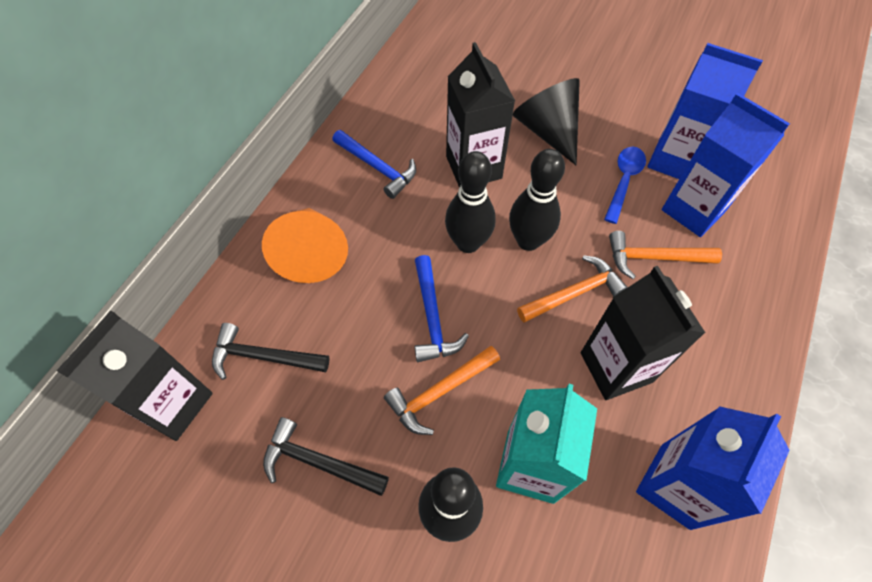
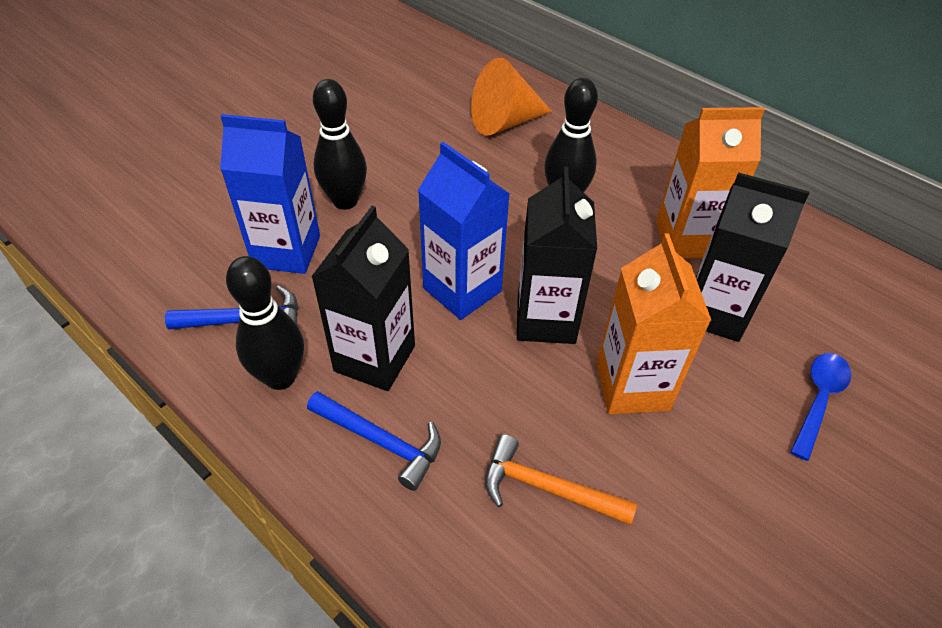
black cone: 1 -> 0
black hammer: 2 -> 0
blue carton: 3 -> 2
orange carton: 0 -> 2
orange hammer: 3 -> 1
turquoise carton: 1 -> 0

